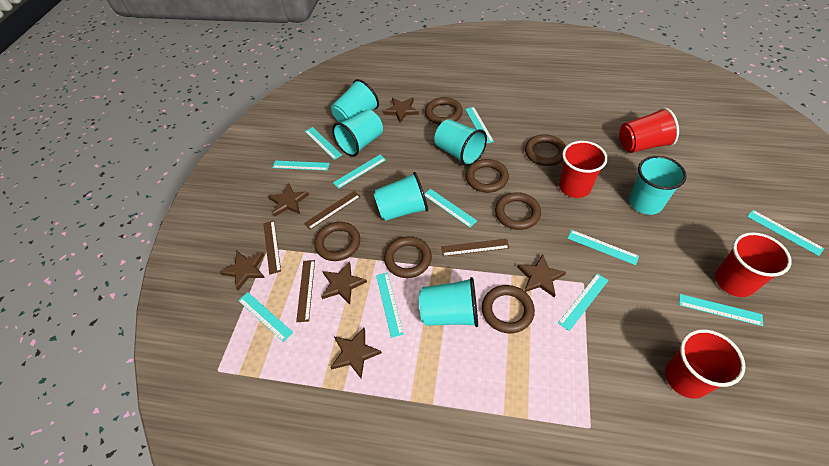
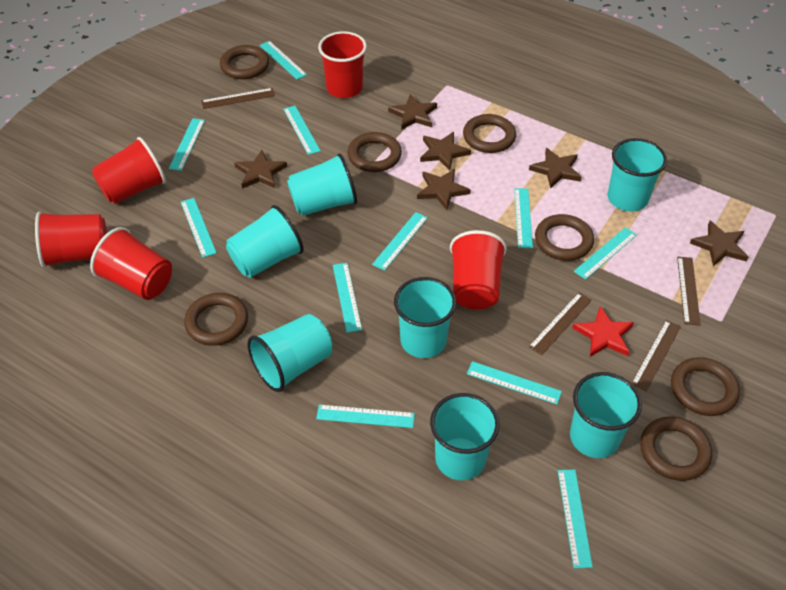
red cup: 4 -> 5
red star: 0 -> 1
turquoise cup: 6 -> 7

